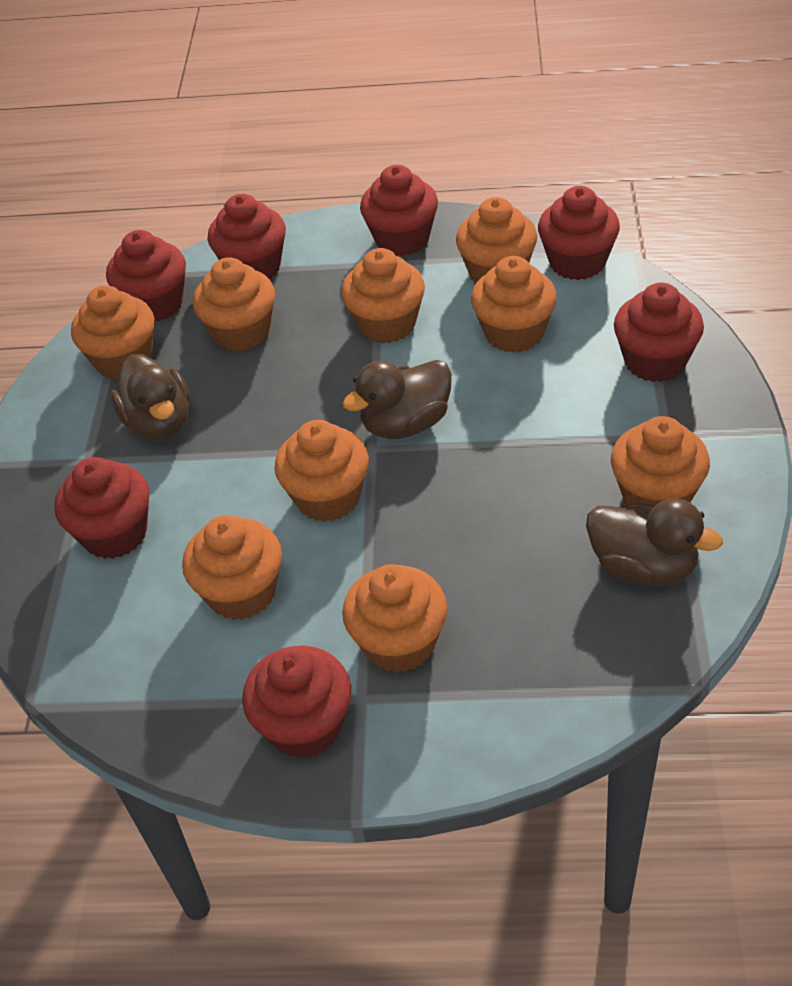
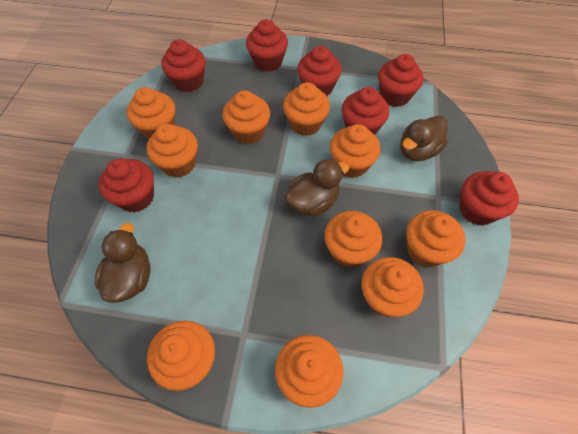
orange cupcake: 9 -> 10

